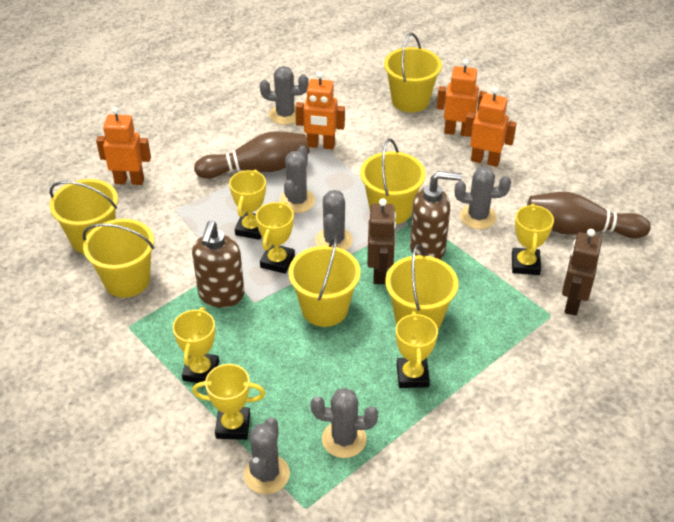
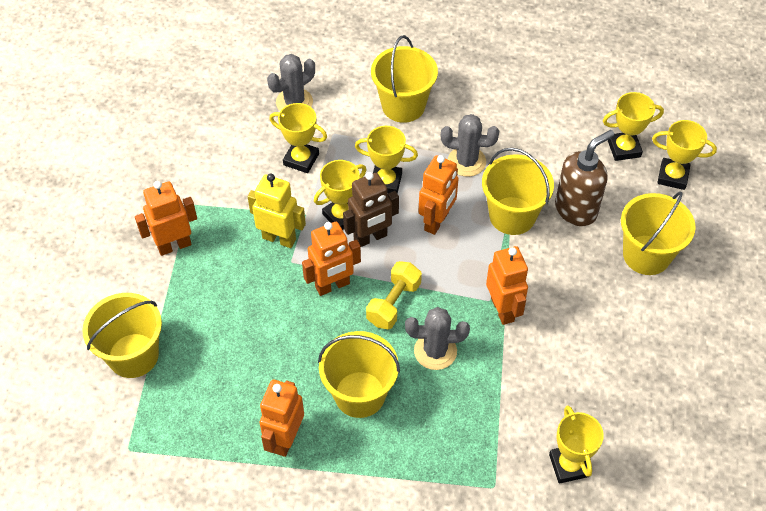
brown bowling pin: 2 -> 0
brown robot: 2 -> 1
brown soap dispenser: 2 -> 1
grey cactus: 6 -> 3
orange robot: 4 -> 5
yellow bucket: 6 -> 5
yellow dumbbell: 0 -> 1
yellow robot: 0 -> 1

